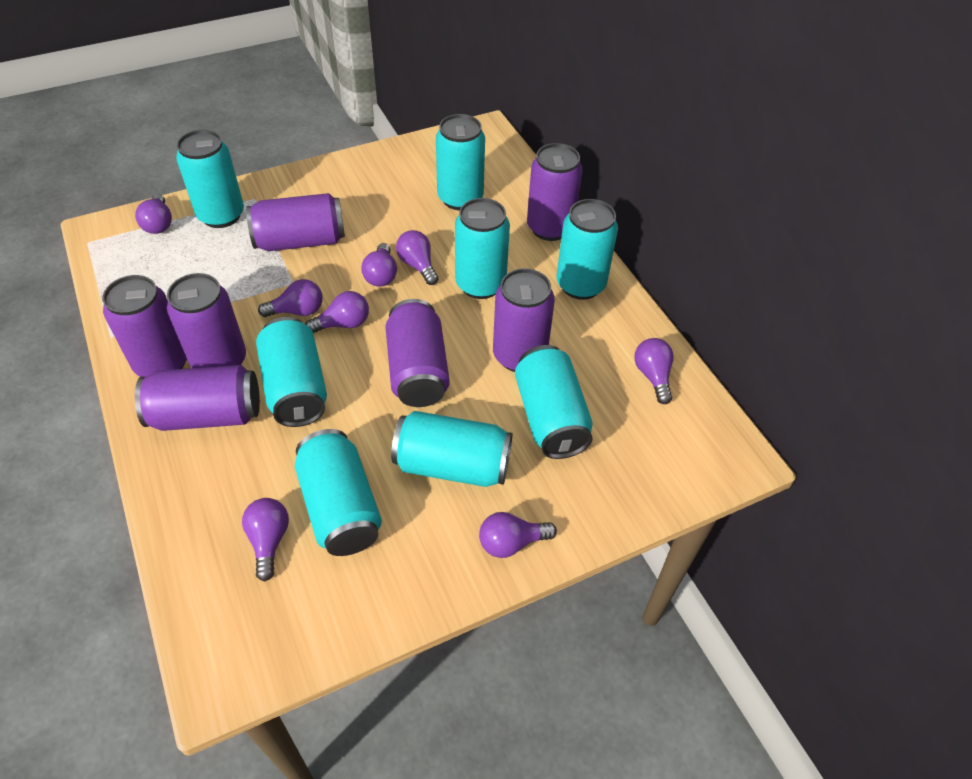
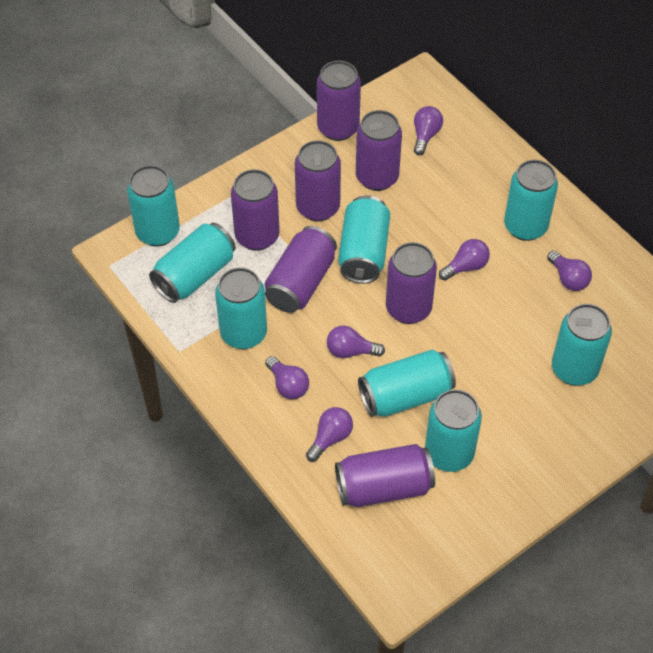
purple light bulb: 8 -> 6

